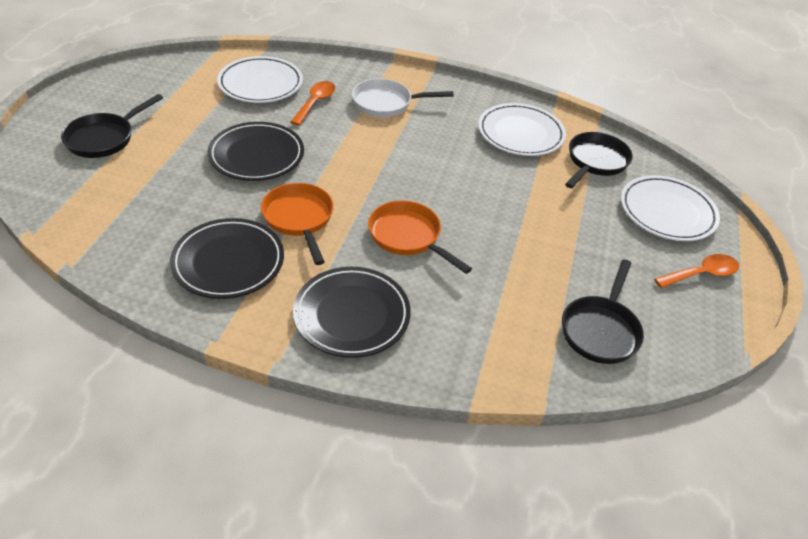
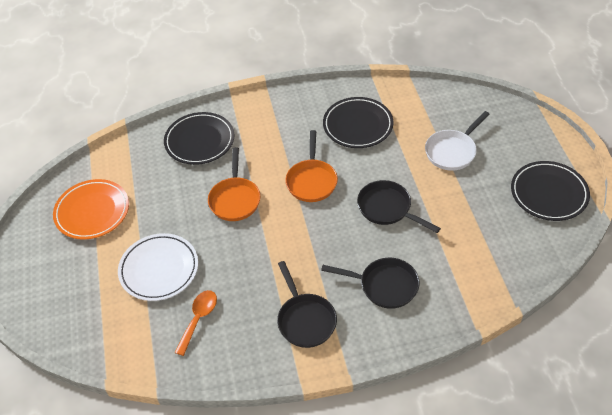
orange plate: 0 -> 1
orange spoon: 2 -> 1
white plate: 3 -> 1

